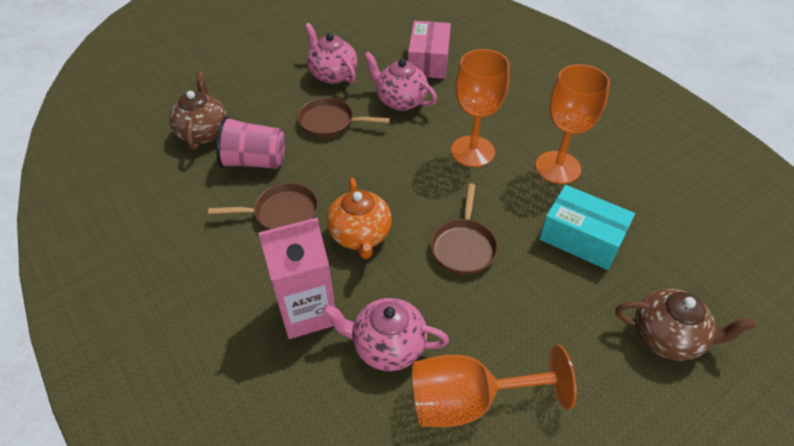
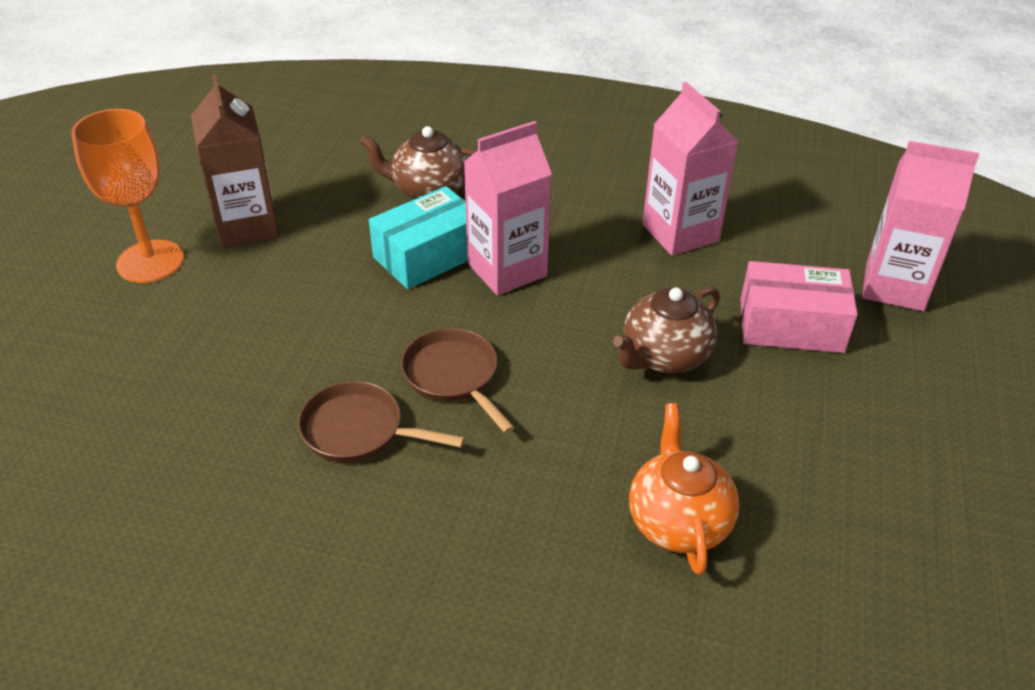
brown carton: 0 -> 1
brown pan: 3 -> 2
orange goblet: 3 -> 1
pink carton: 1 -> 3
pink cup: 1 -> 0
pink teapot: 3 -> 0

